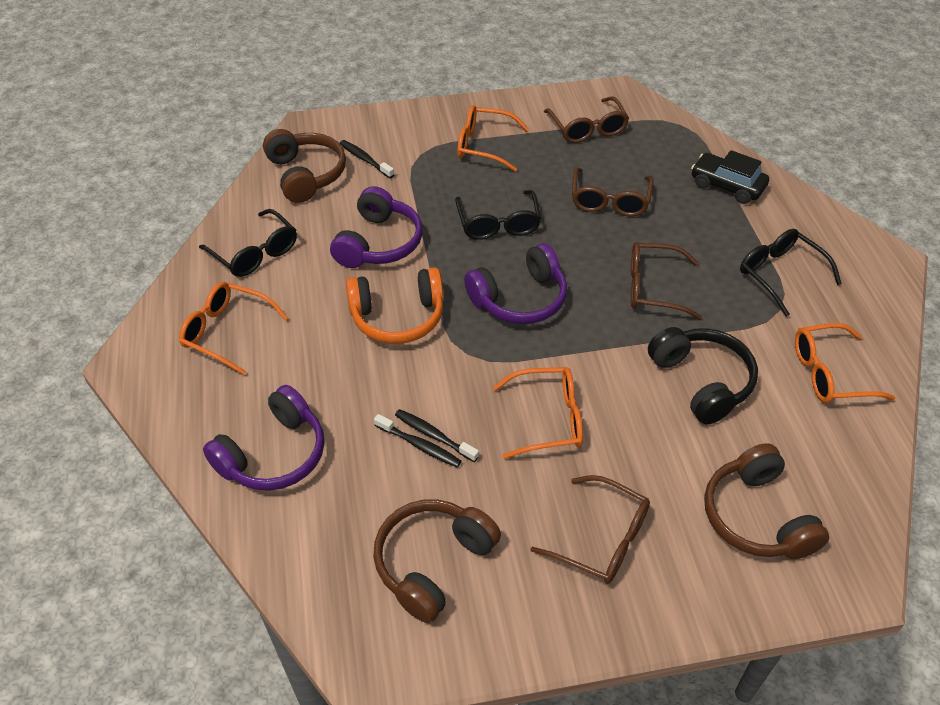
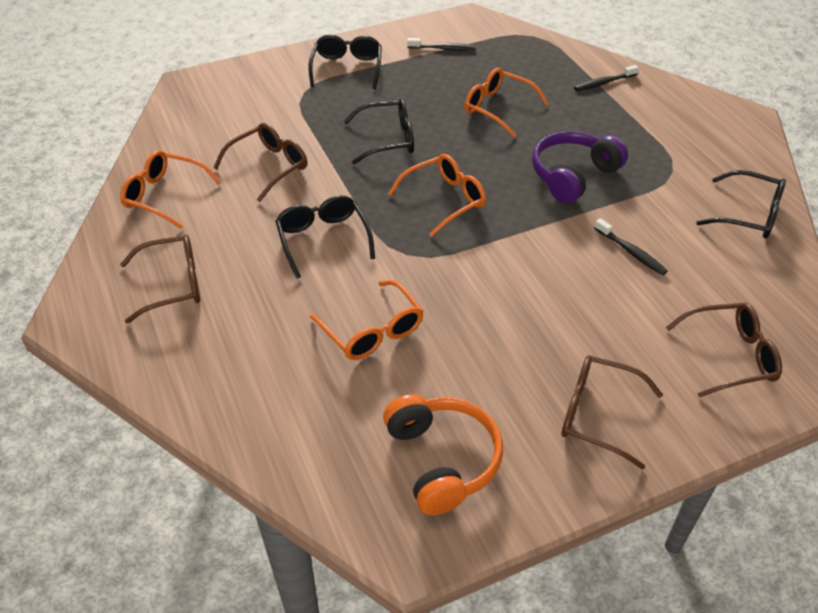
black car: 1 -> 0
black glasses: 3 -> 4
black headphones: 1 -> 0
brown headphones: 3 -> 0
purple headphones: 3 -> 1

